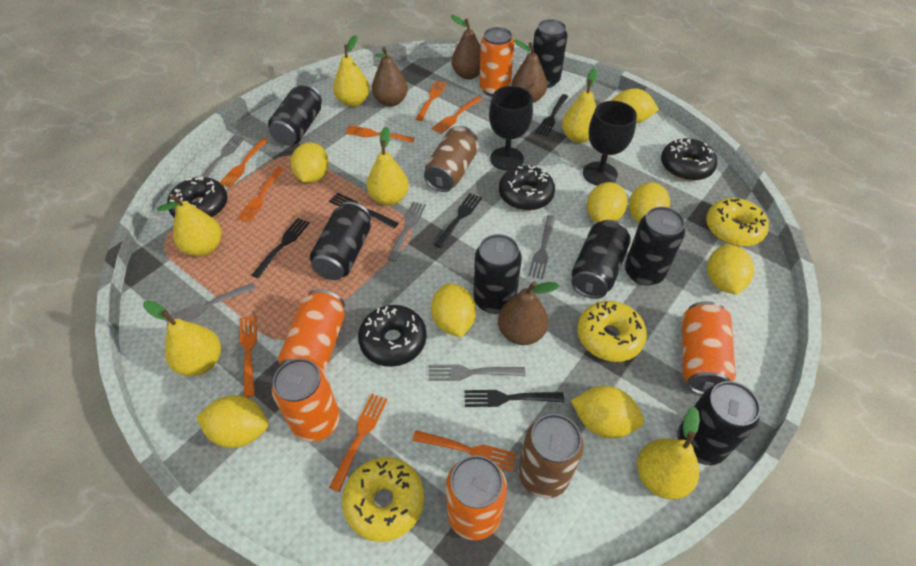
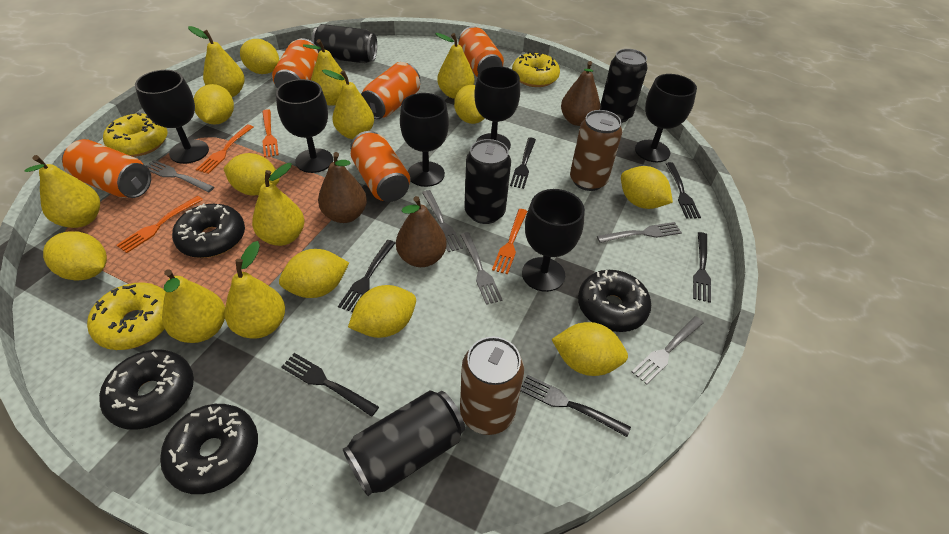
black can: 7 -> 4
black fork: 5 -> 6
black goblet: 2 -> 6
brown pear: 4 -> 3
orange fork: 8 -> 4
yellow lemon: 8 -> 9
yellow pear: 6 -> 8

